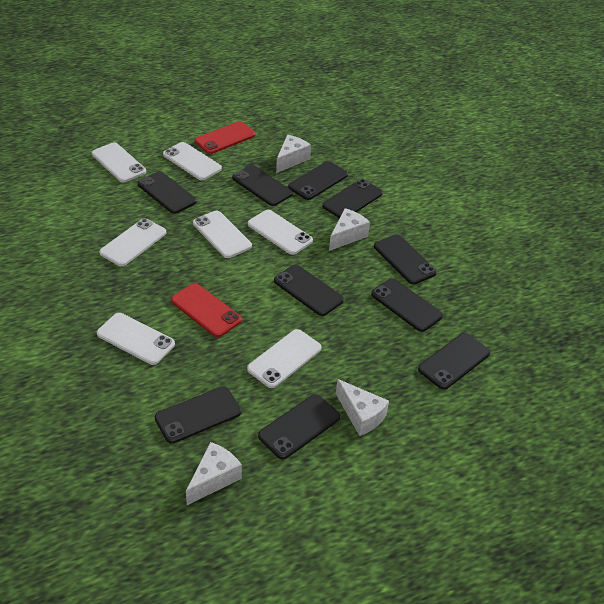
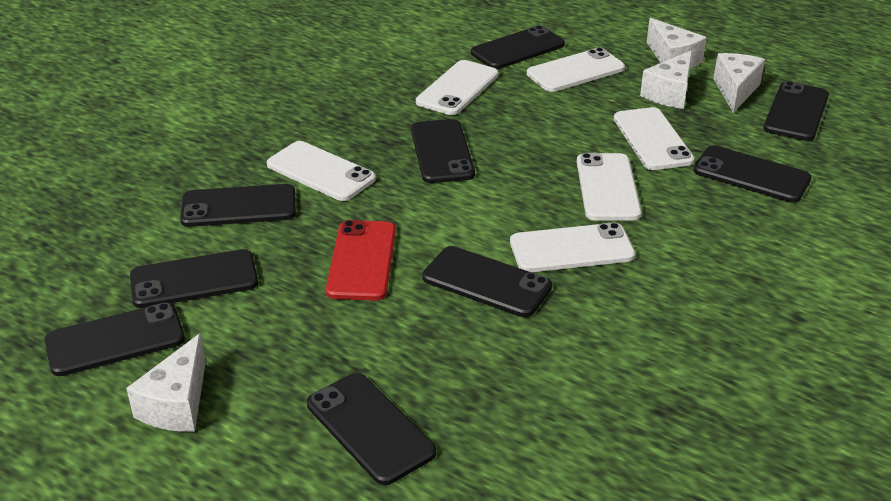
black phone: 10 -> 9
red phone: 2 -> 1
white phone: 7 -> 6

